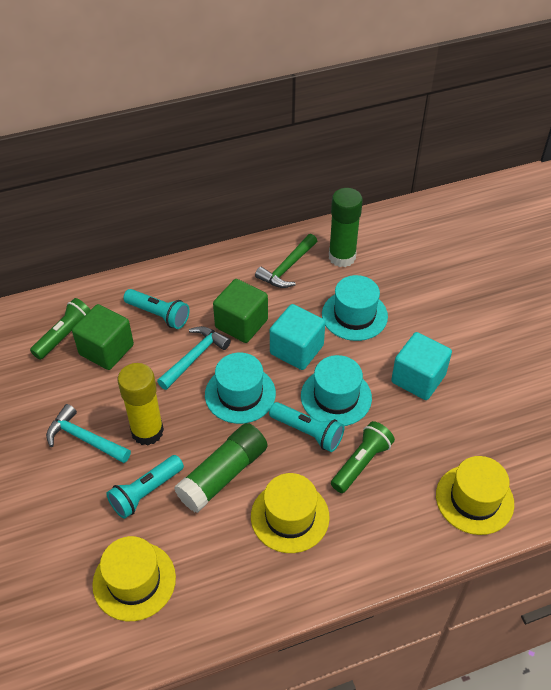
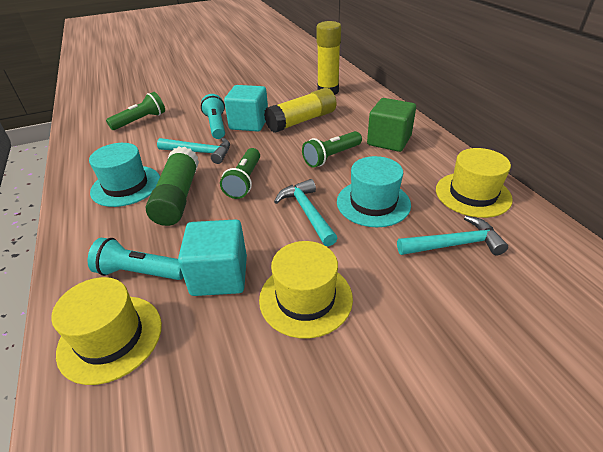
green cube: 2 -> 1
green flashlight: 2 -> 3
green glue stick: 2 -> 1
green hammer: 1 -> 0
turquoise flashlight: 3 -> 2
turquoise hammer: 2 -> 3
turquoise hat: 3 -> 2
yellow glue stick: 1 -> 2

